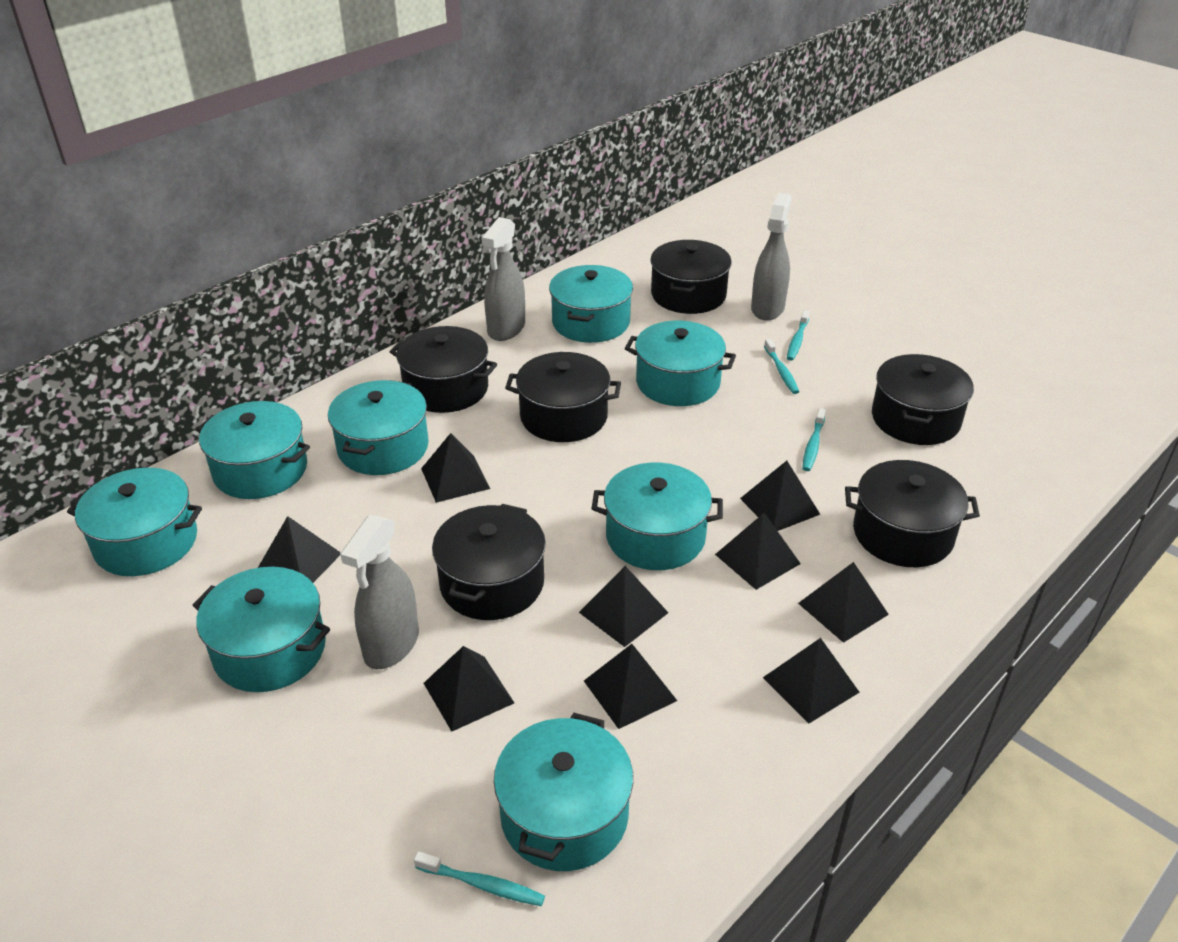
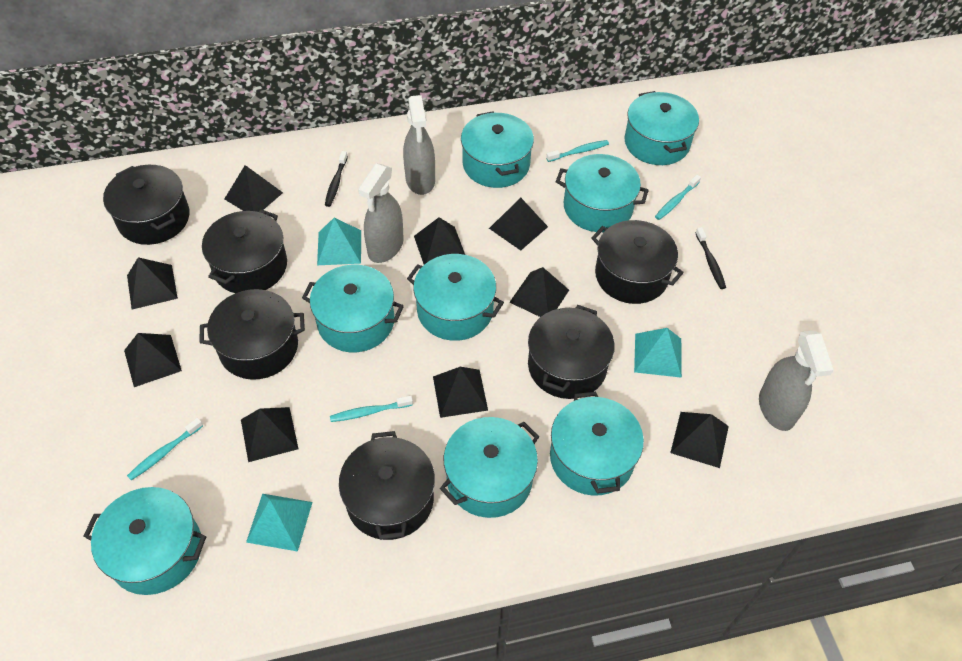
black toothbrush: 0 -> 2
turquoise pyramid: 0 -> 3

